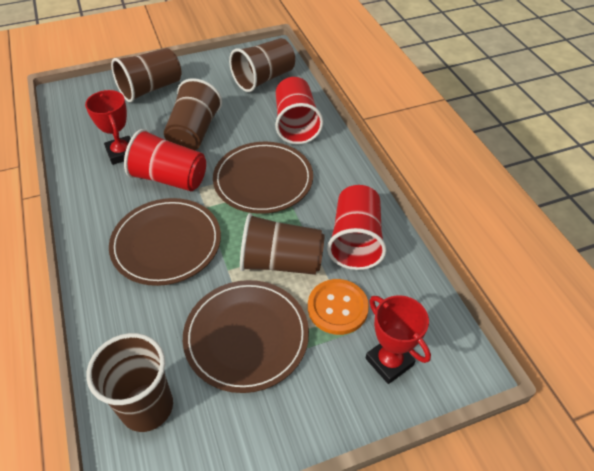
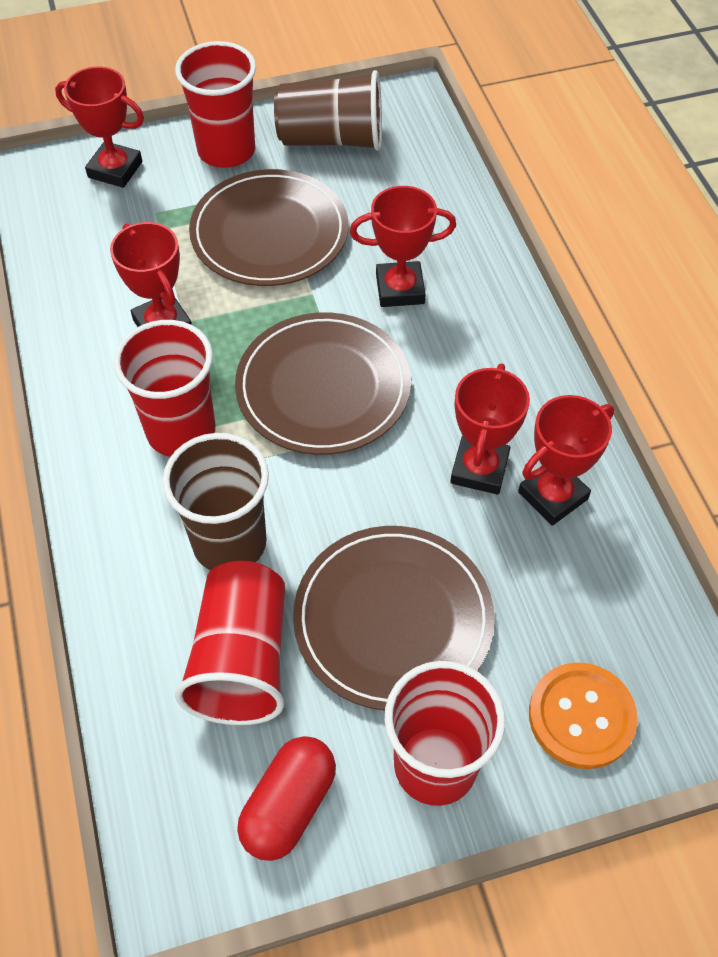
brown cup: 5 -> 2
red capsule: 0 -> 1
red cup: 3 -> 4
red trophy: 2 -> 5

